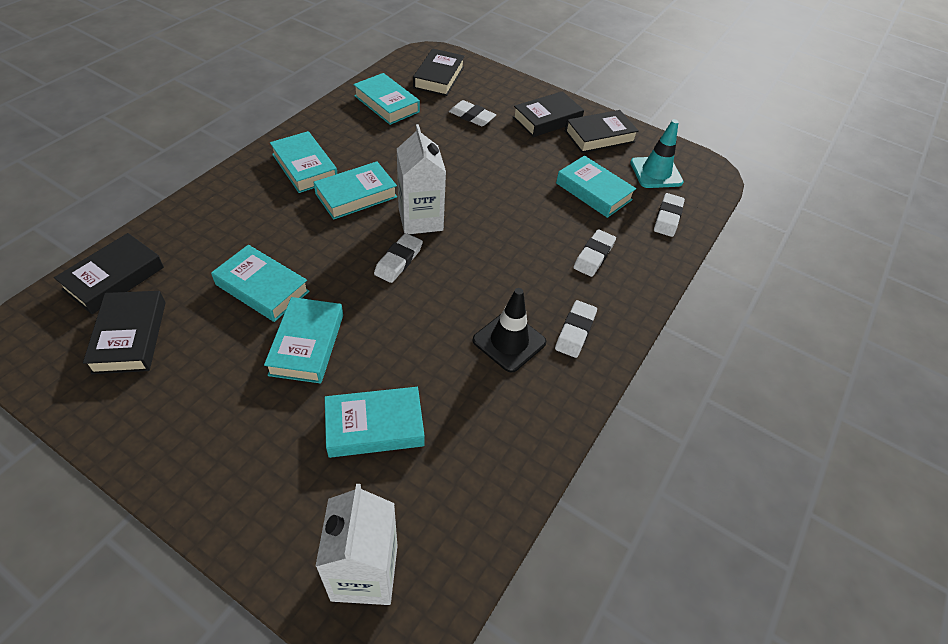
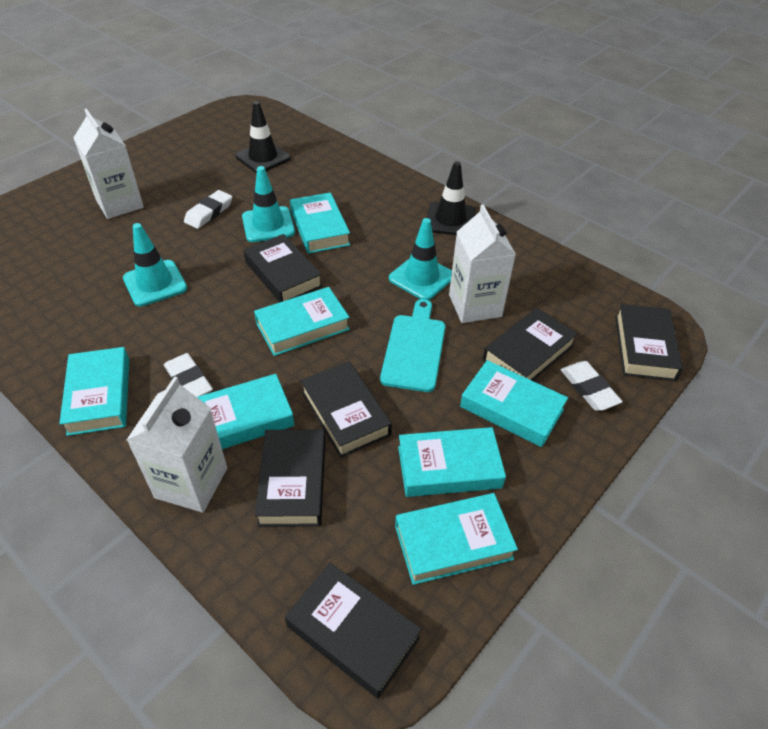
black book: 5 -> 6
black traffic cone: 1 -> 2
turquoise cutting board: 0 -> 1
turquoise traffic cone: 1 -> 3
white carton: 2 -> 3
white eraser: 5 -> 3

